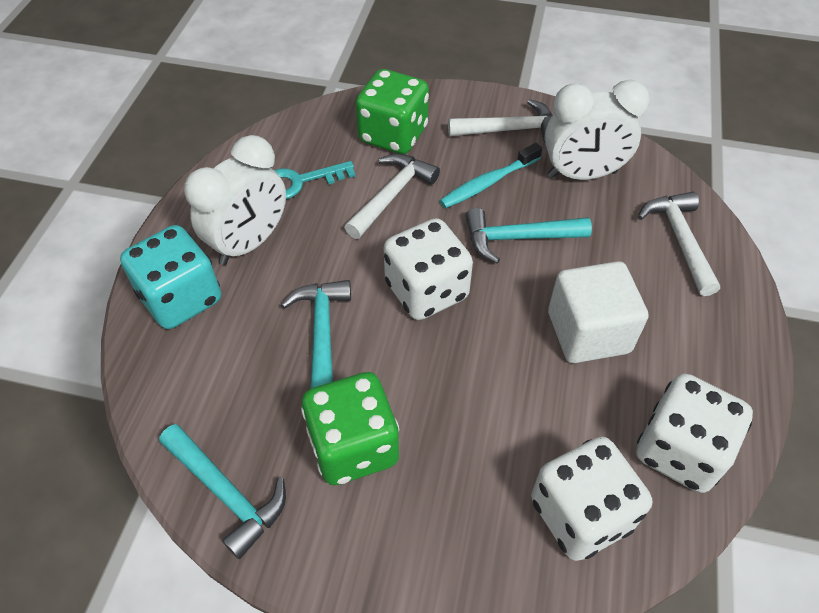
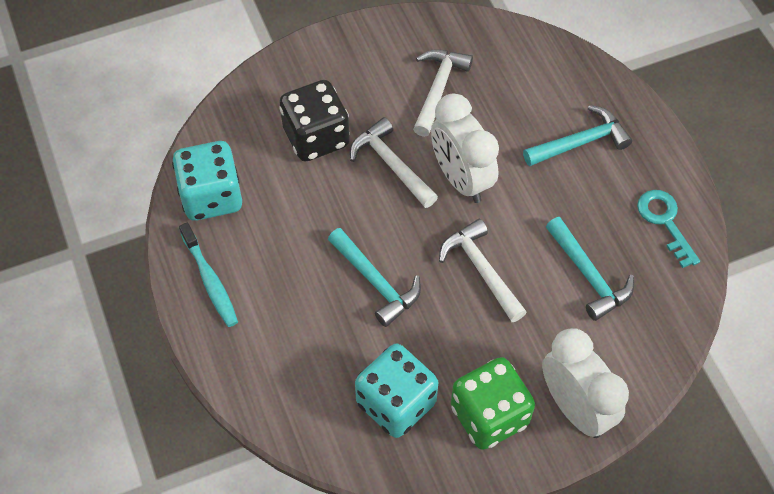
black dice: 0 -> 1
green dice: 2 -> 1
turquoise dice: 1 -> 2
white cube: 1 -> 0
white dice: 3 -> 0

